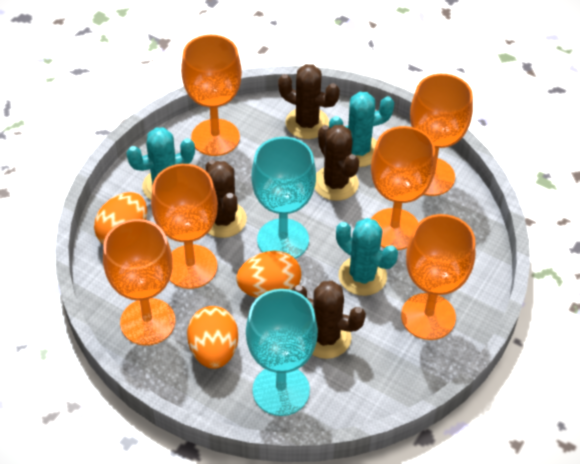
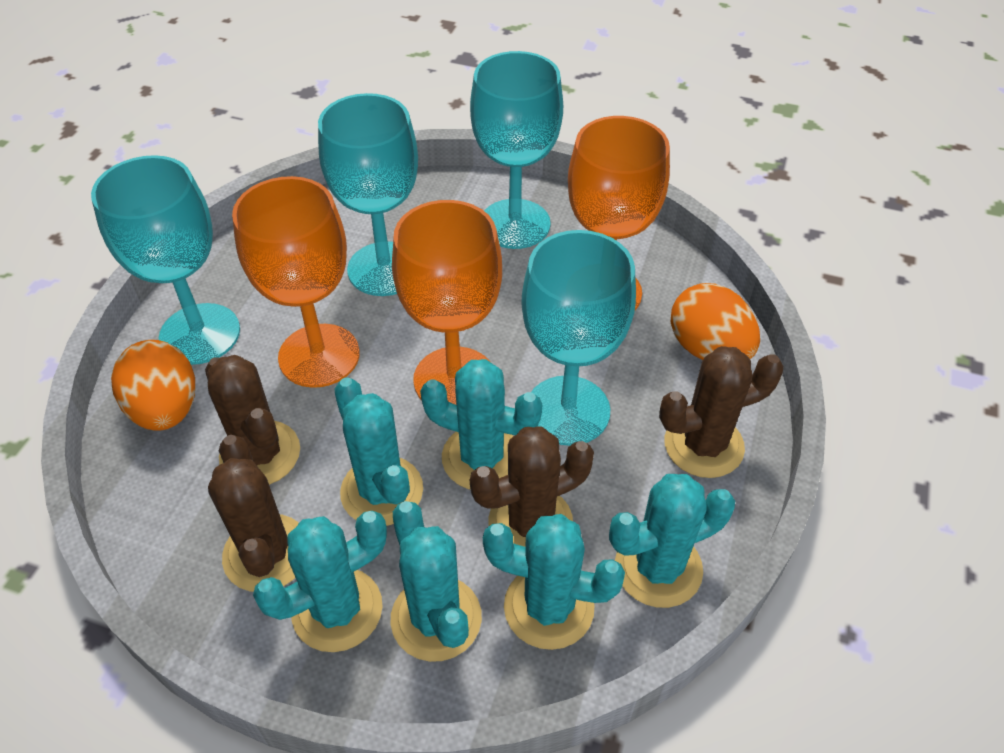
orange egg: 3 -> 2
orange goblet: 6 -> 3
turquoise cactus: 3 -> 6
turquoise goblet: 2 -> 4

